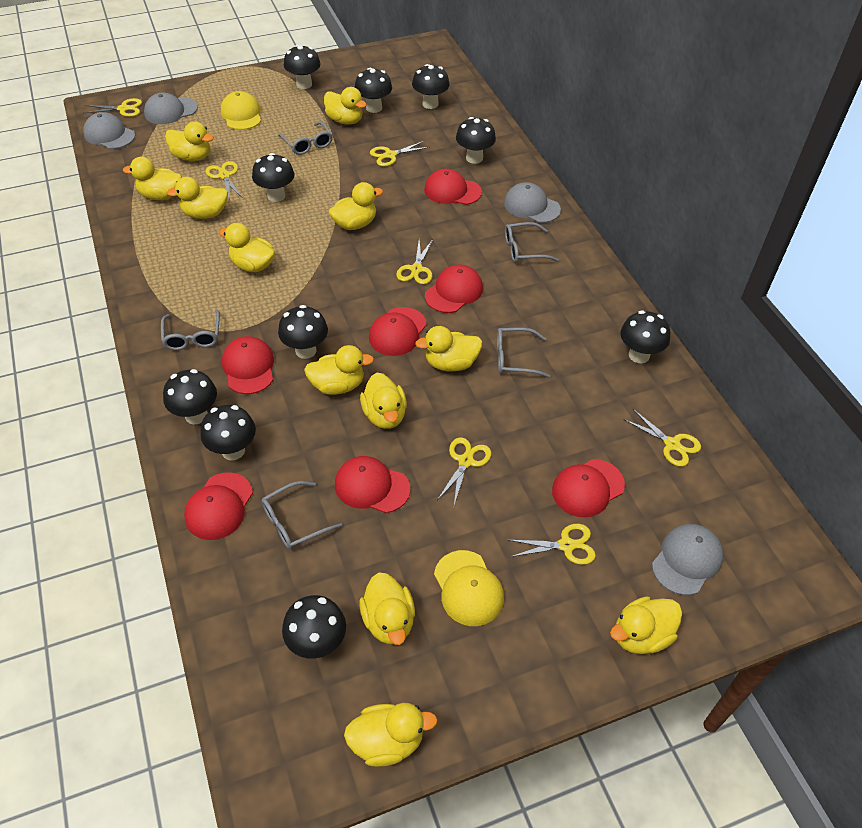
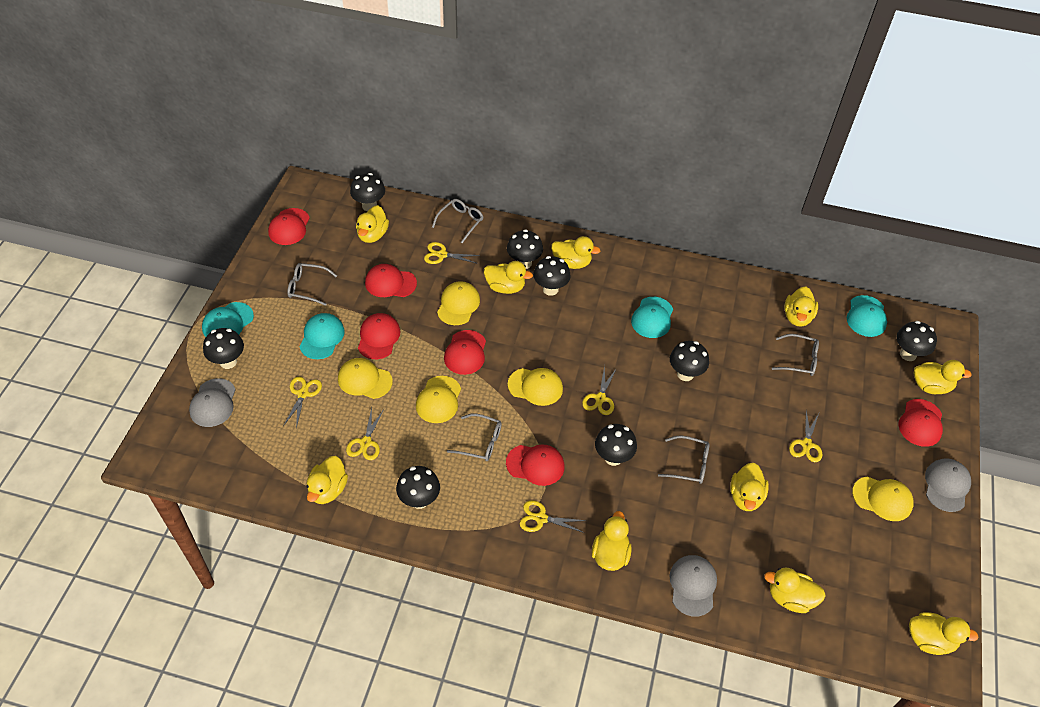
black mushroom: 10 -> 8
grey cap: 4 -> 3
red cap: 7 -> 6
turquoise cap: 0 -> 4
yellow cap: 2 -> 5
yellow duck: 12 -> 10
yellow scissors: 7 -> 6

